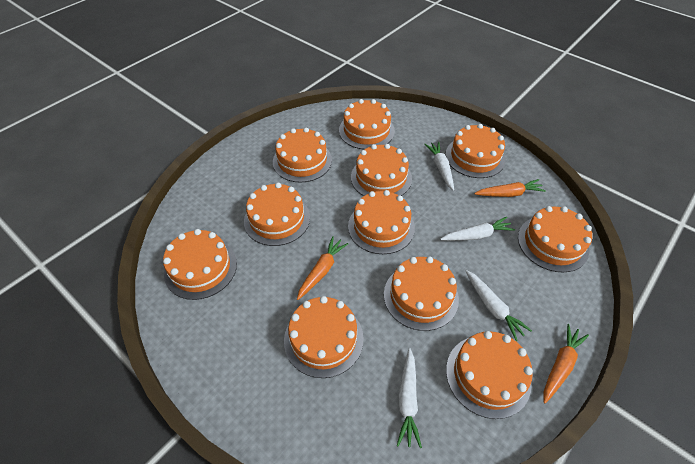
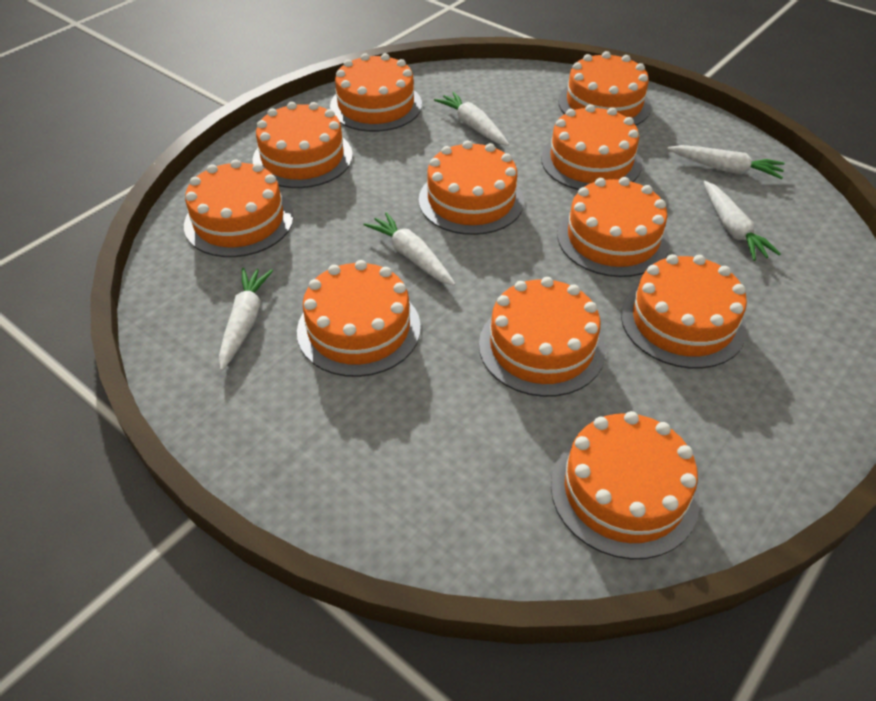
orange carrot: 3 -> 0
white carrot: 4 -> 5

